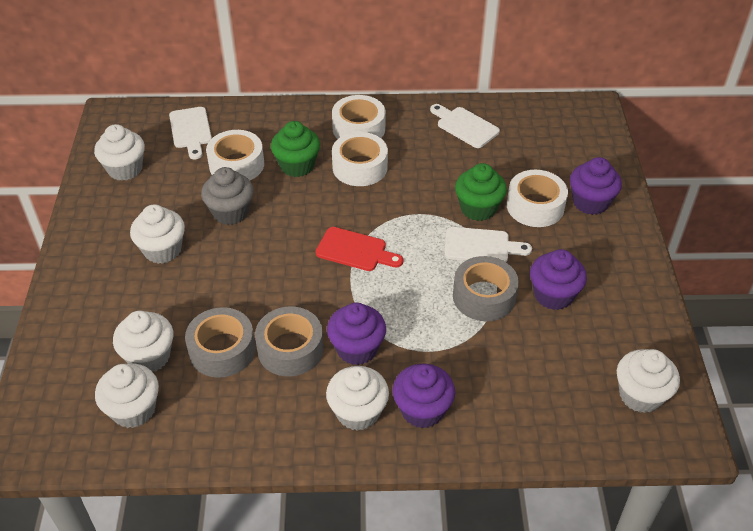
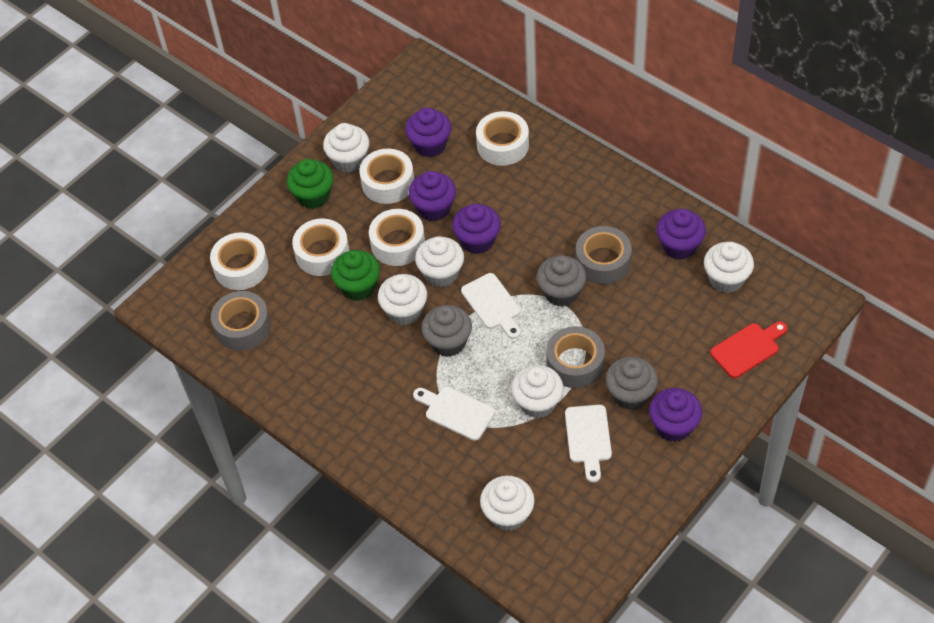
grey cupcake: 1 -> 3
purple cupcake: 4 -> 5
white tape: 4 -> 5

